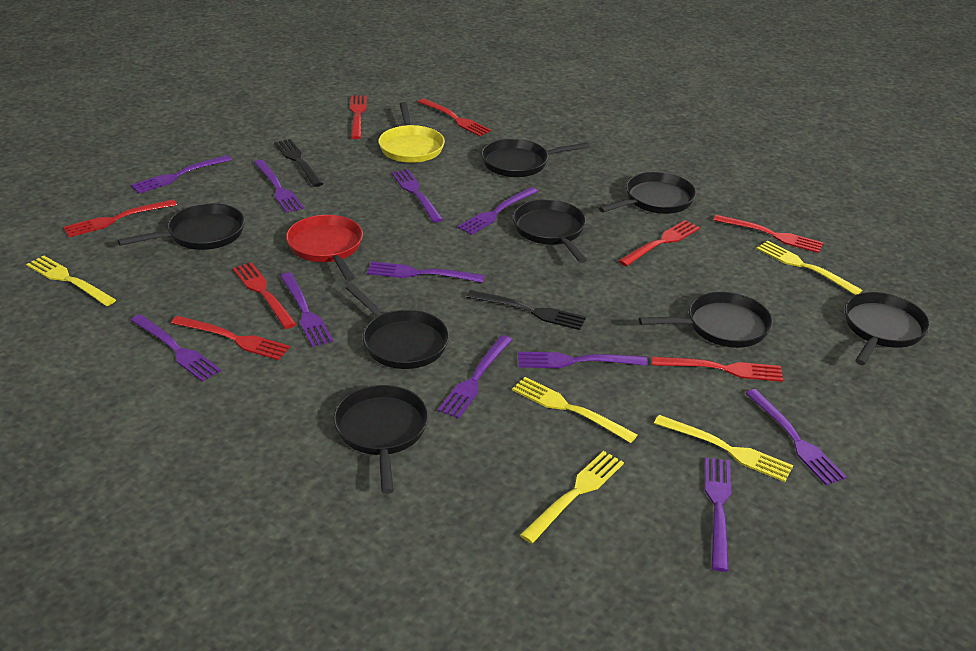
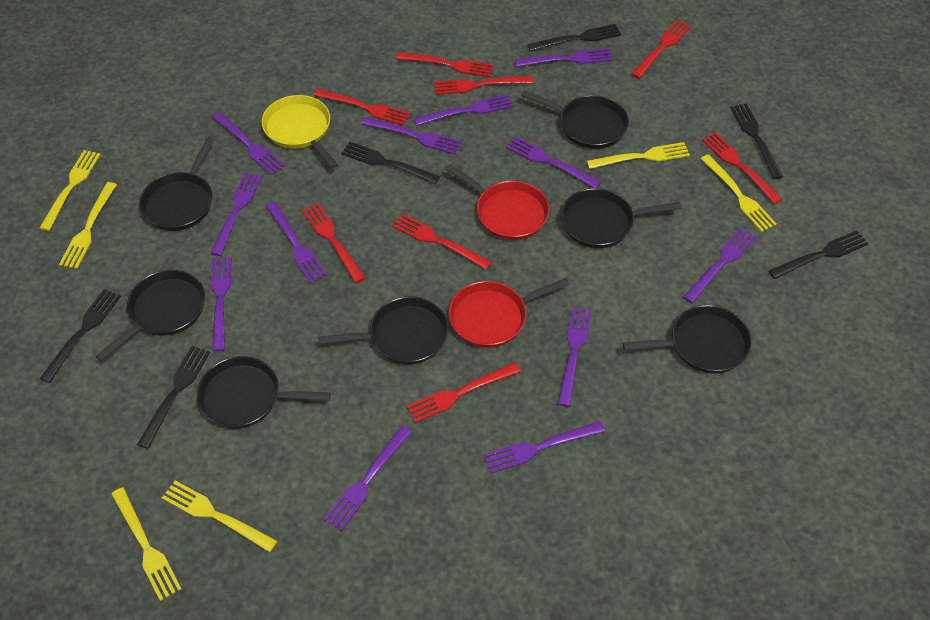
black fork: 2 -> 6
black pan: 8 -> 7
purple fork: 11 -> 12
red pan: 1 -> 2
yellow fork: 5 -> 6

